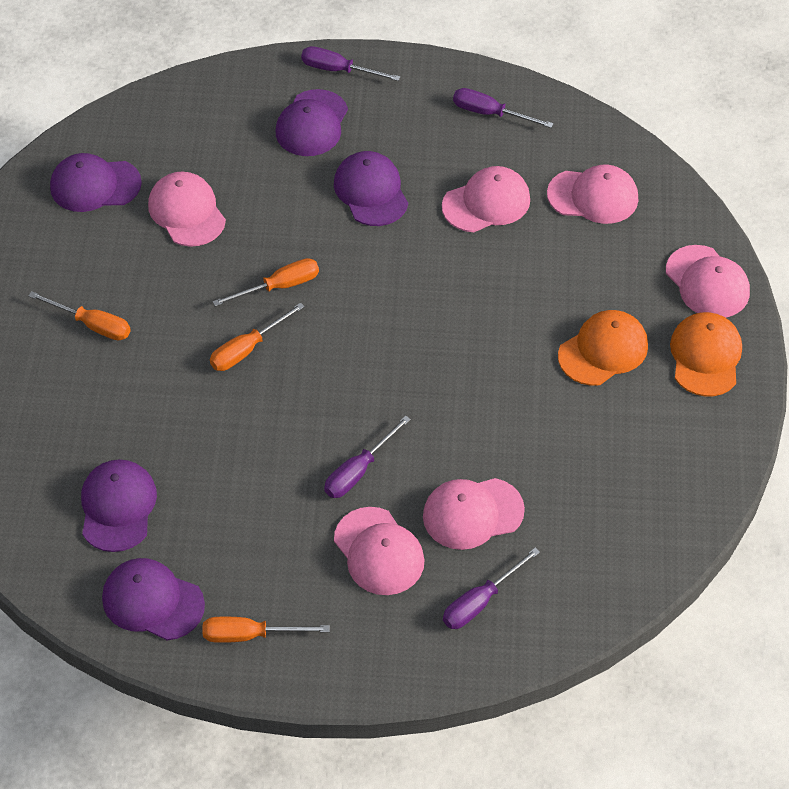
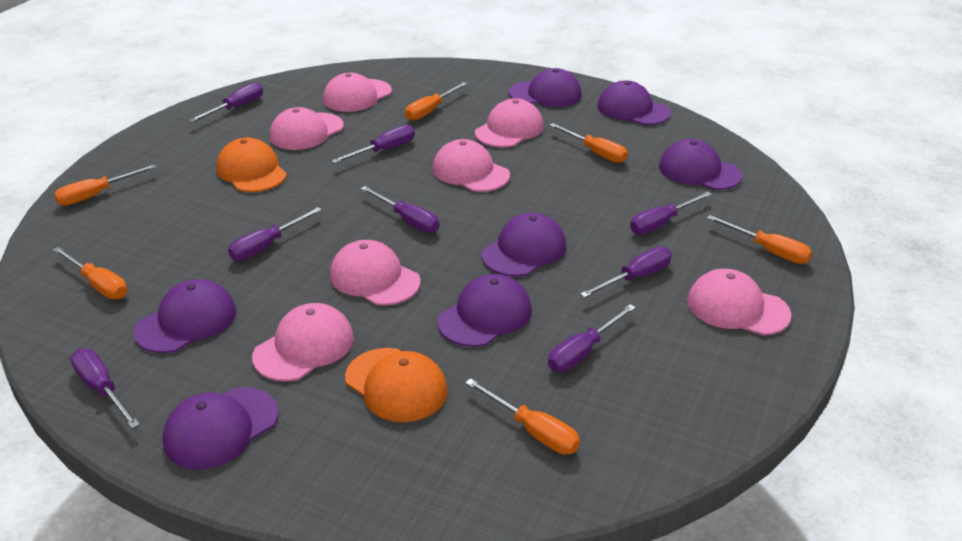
orange screwdriver: 4 -> 6
pink cap: 6 -> 7
purple cap: 5 -> 7
purple screwdriver: 4 -> 8

